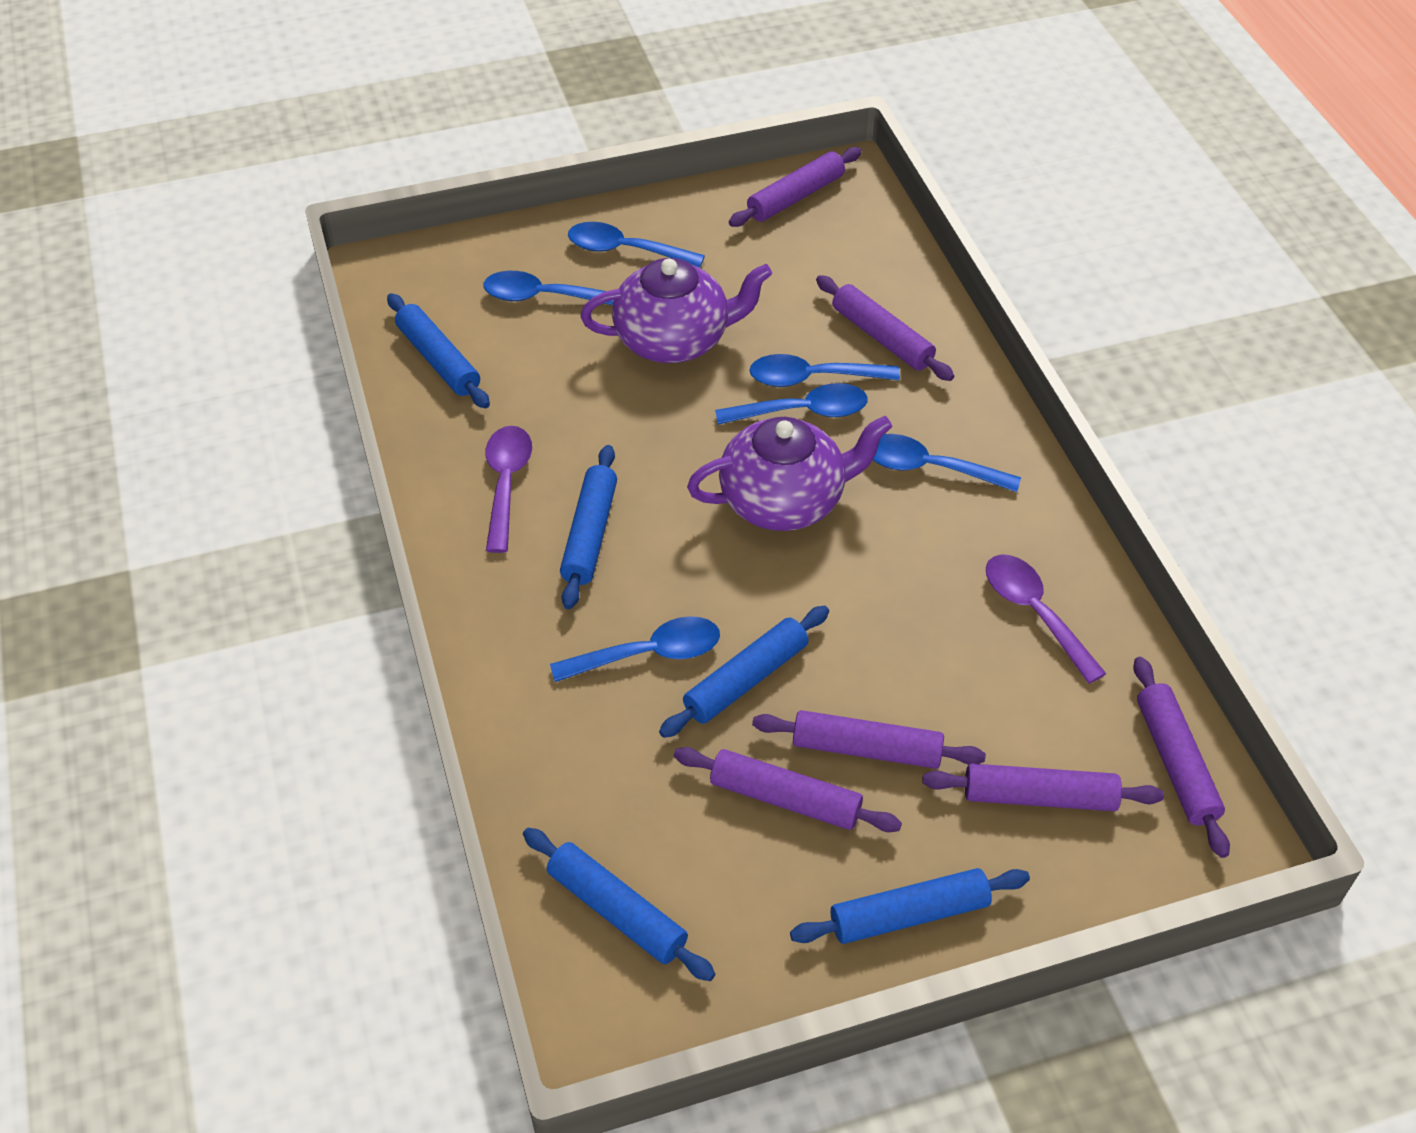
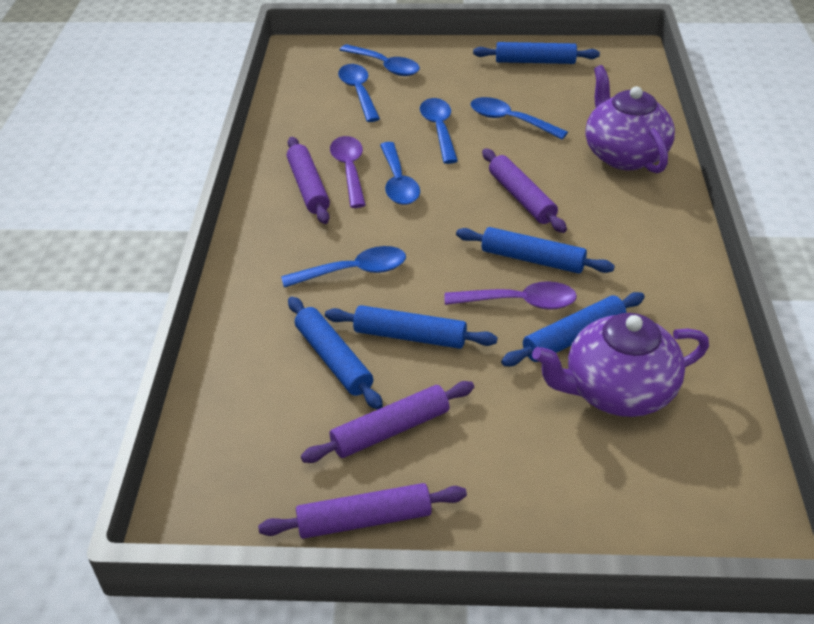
purple rolling pin: 6 -> 4

